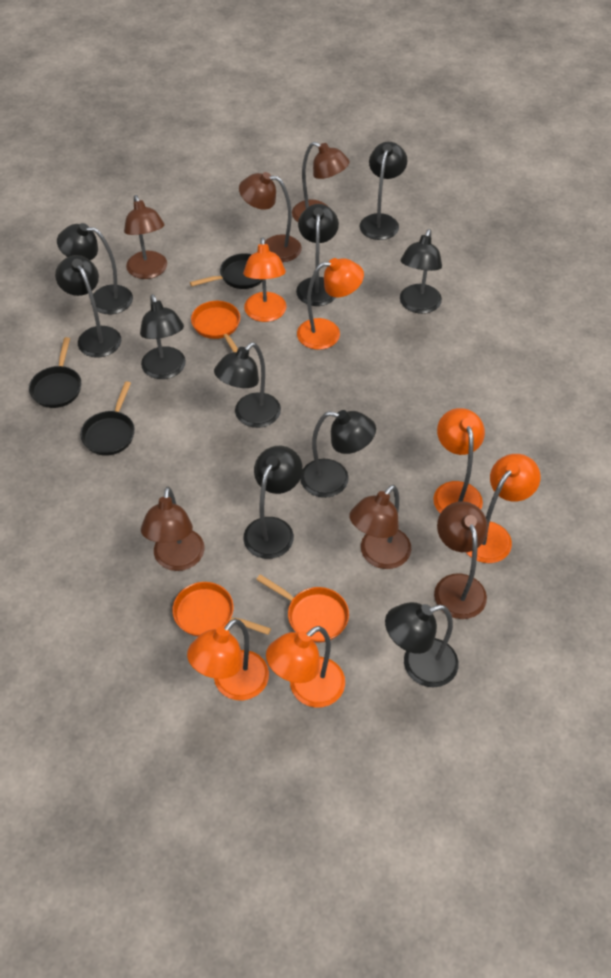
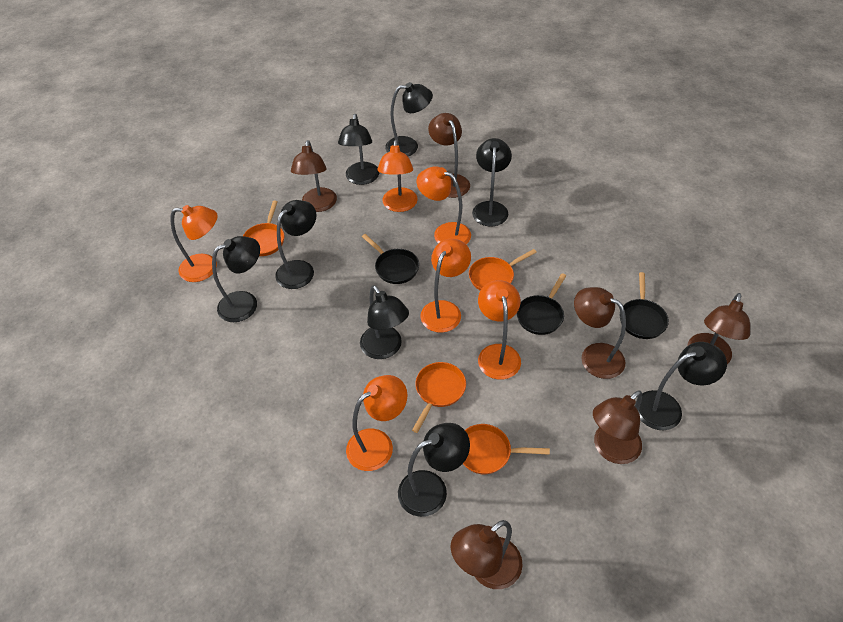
black lamp: 10 -> 8
orange pan: 3 -> 4

